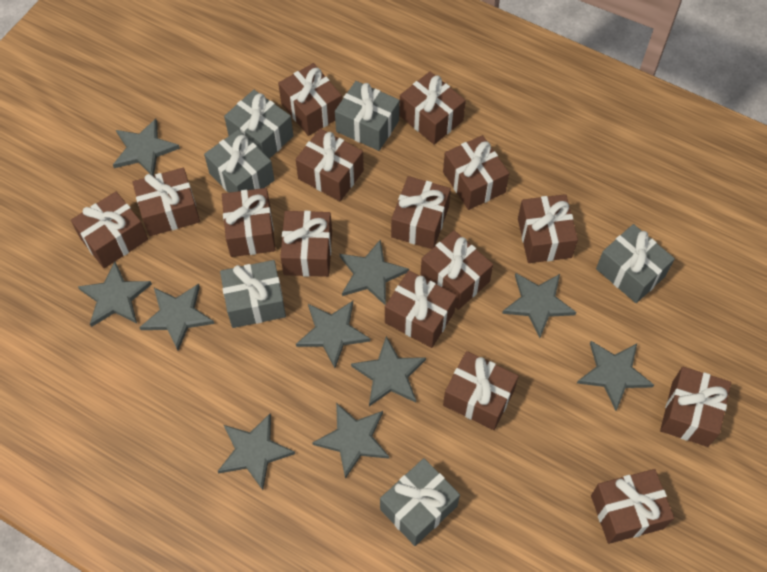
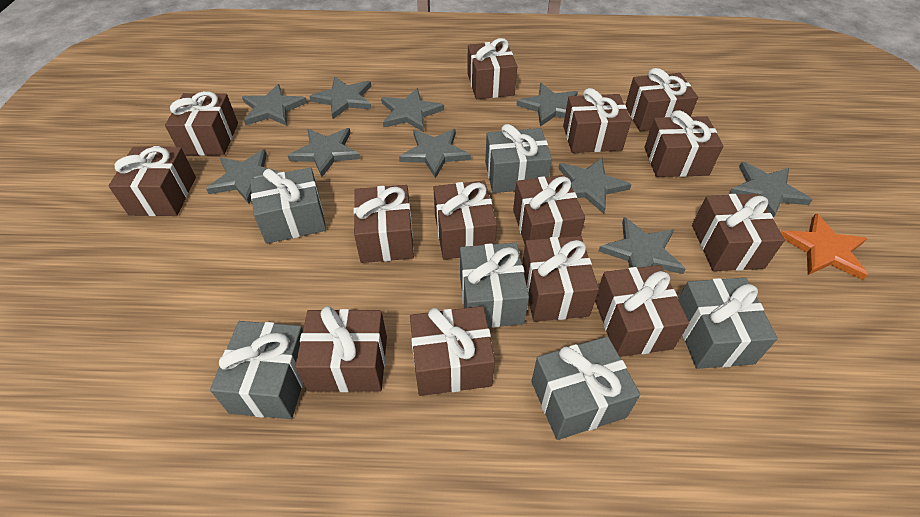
brown gift: 15 -> 14
orange star: 0 -> 1

